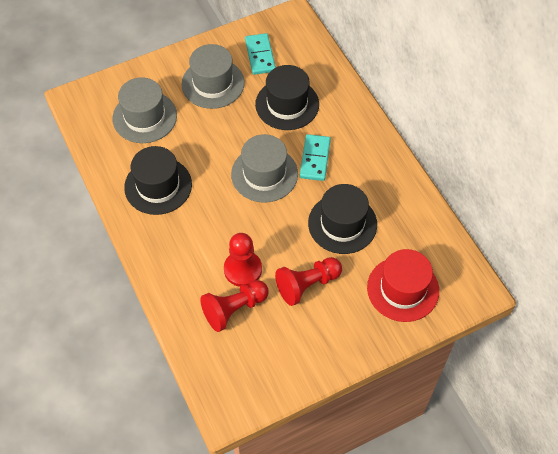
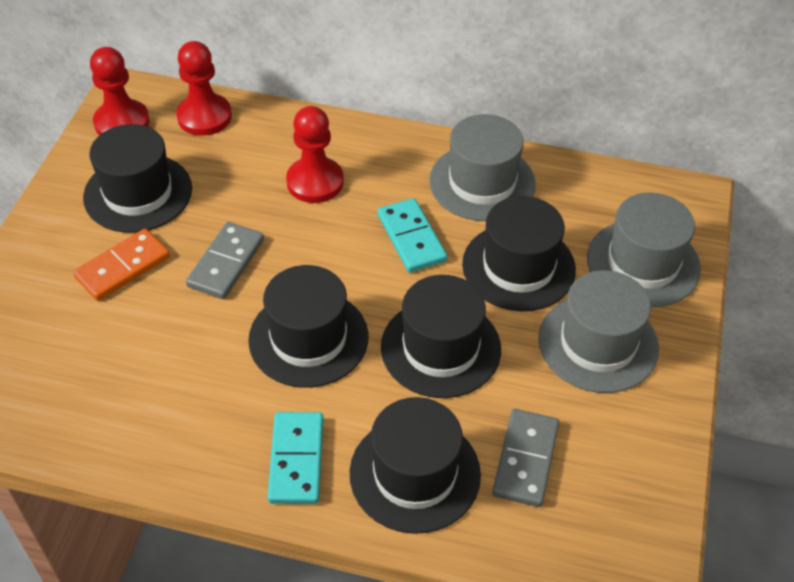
black hat: 3 -> 5
grey domino: 0 -> 2
orange domino: 0 -> 1
red hat: 1 -> 0

